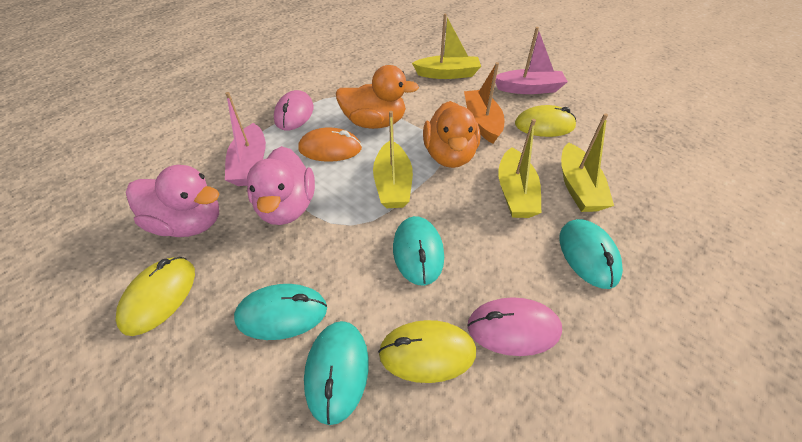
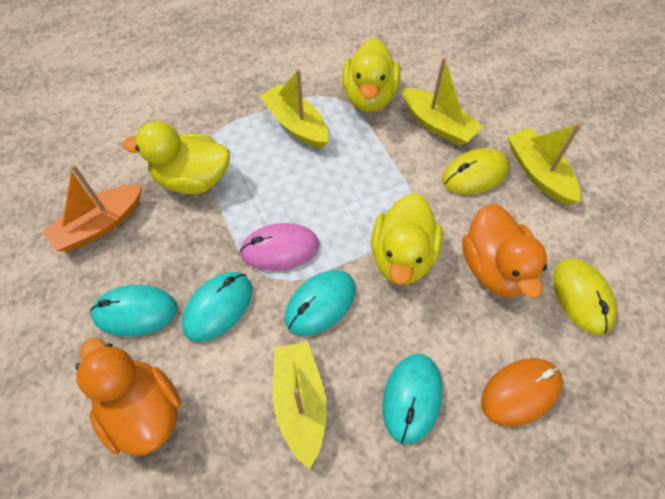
pink boat: 2 -> 0
pink duck: 2 -> 0
pink mouse: 2 -> 1
yellow duck: 0 -> 3
yellow mouse: 3 -> 2

